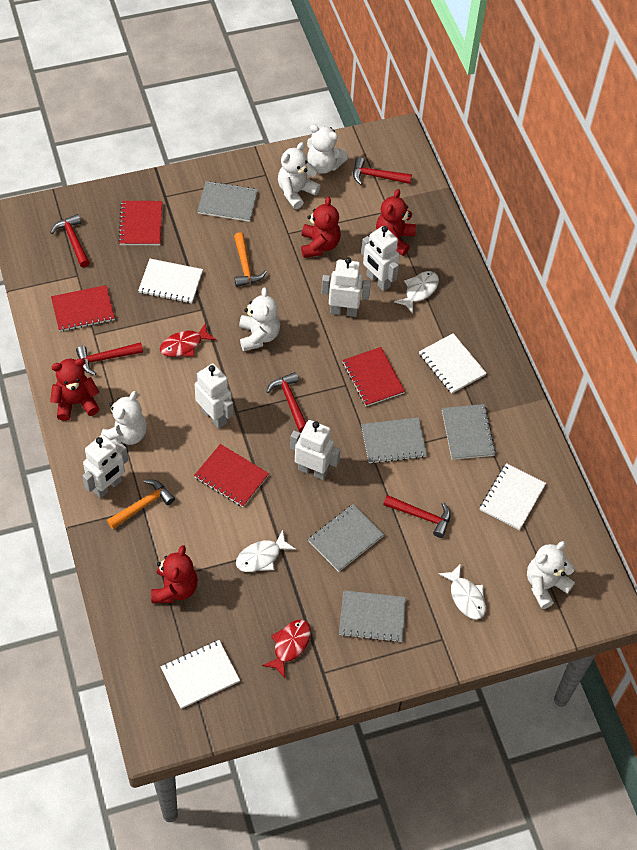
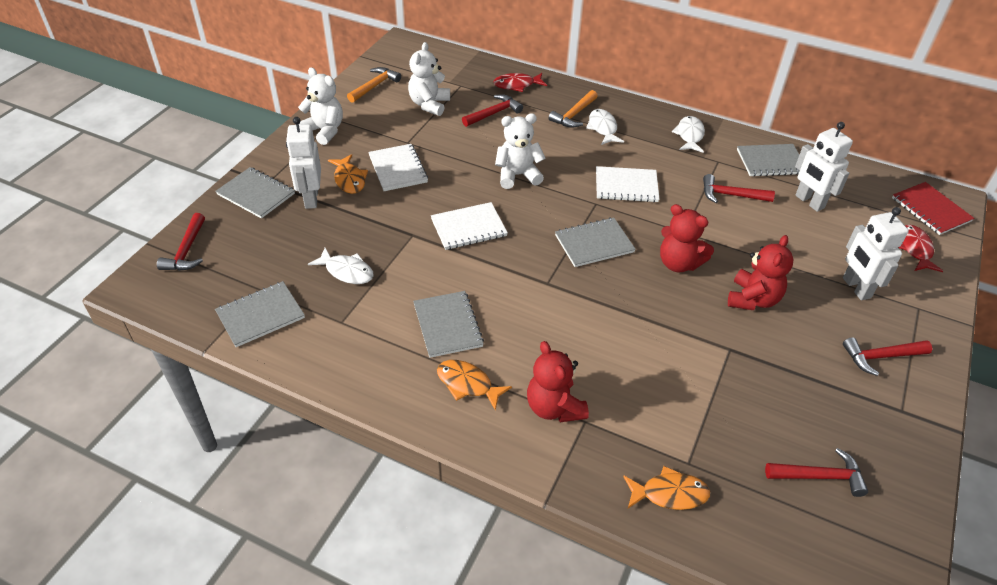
orange fish: 0 -> 3
red notebook: 4 -> 1
red teddy bear: 4 -> 3
white notebook: 4 -> 3
white robot: 5 -> 3
white teddy bear: 5 -> 3

